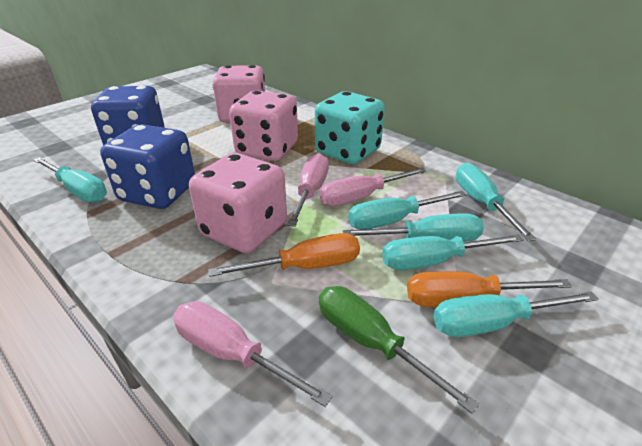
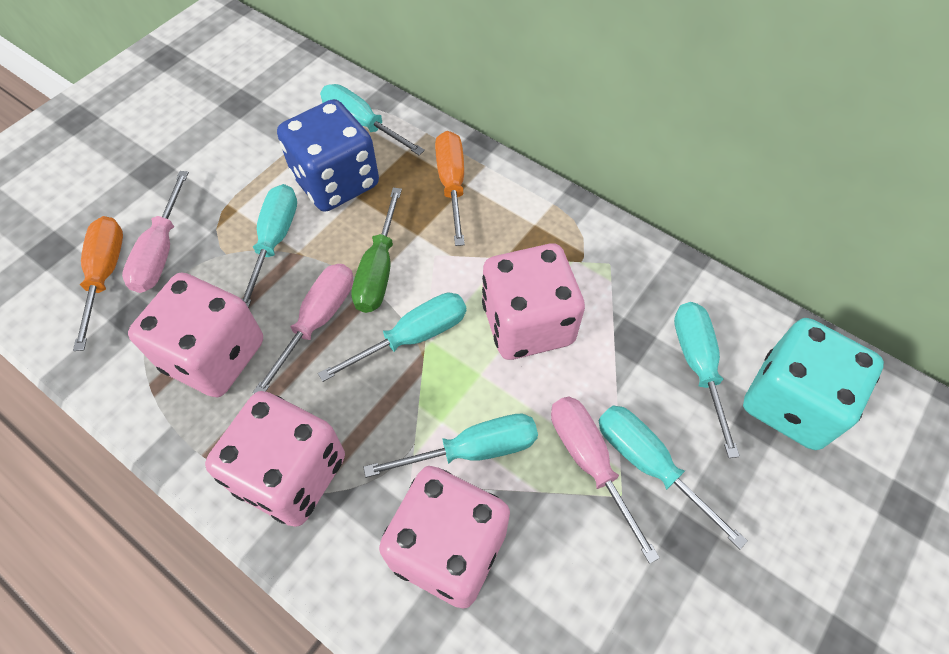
blue dice: 2 -> 1
pink dice: 3 -> 4

